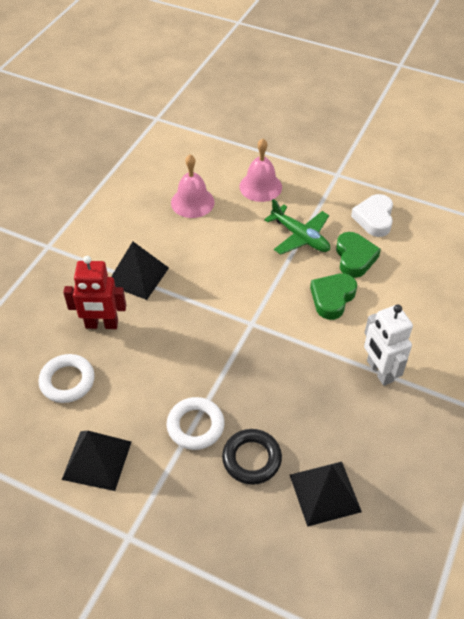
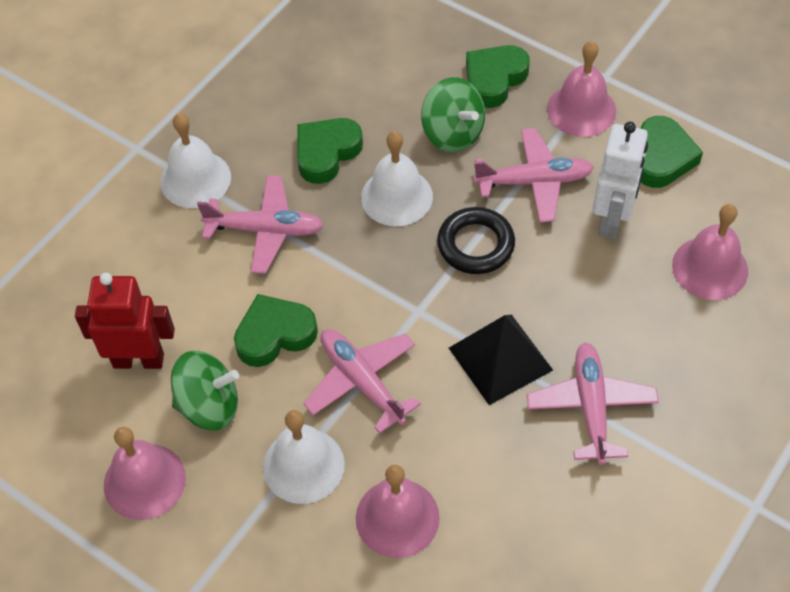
black pyramid: 3 -> 1
green heart: 2 -> 4
green plane: 1 -> 0
green spinning top: 0 -> 2
pink bell: 2 -> 4
pink plane: 0 -> 4
white bell: 0 -> 3
white heart: 1 -> 0
white ring: 2 -> 0

